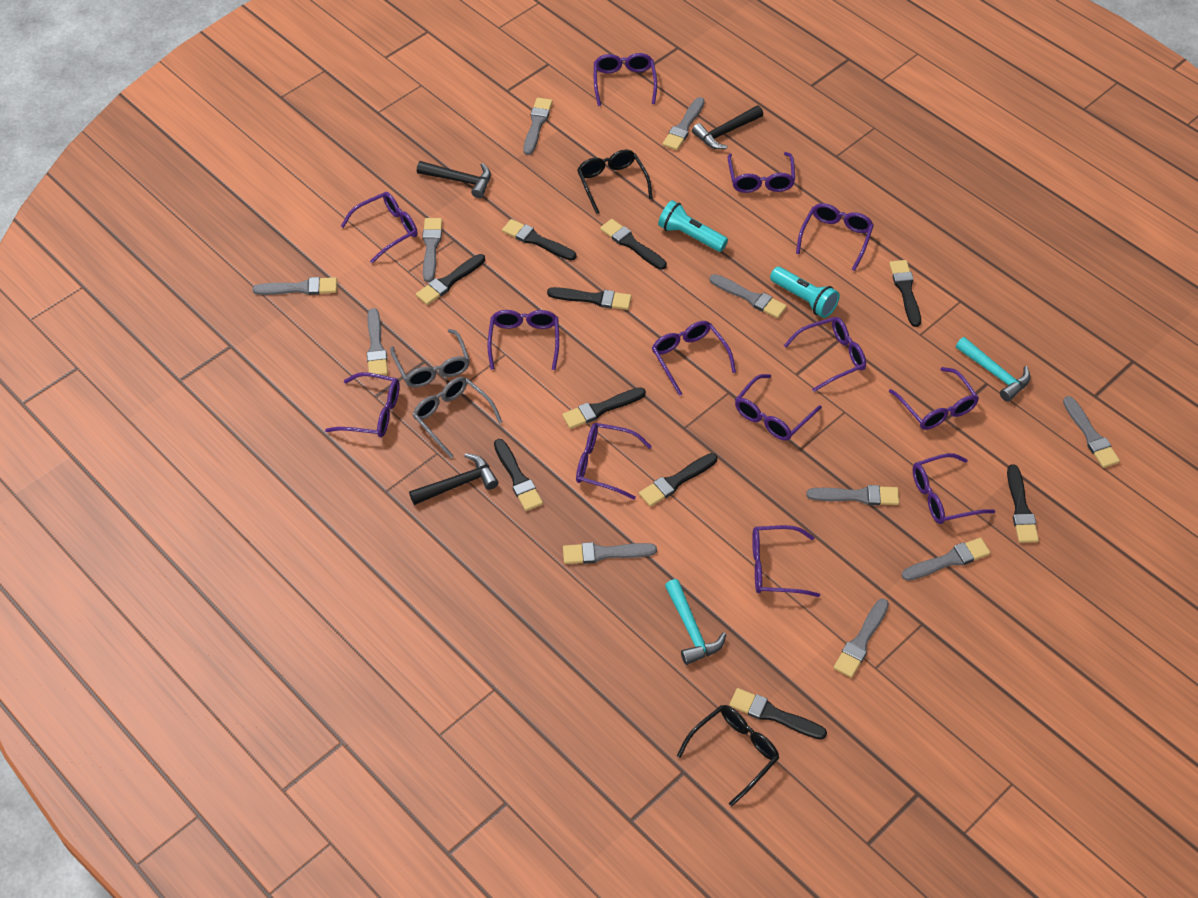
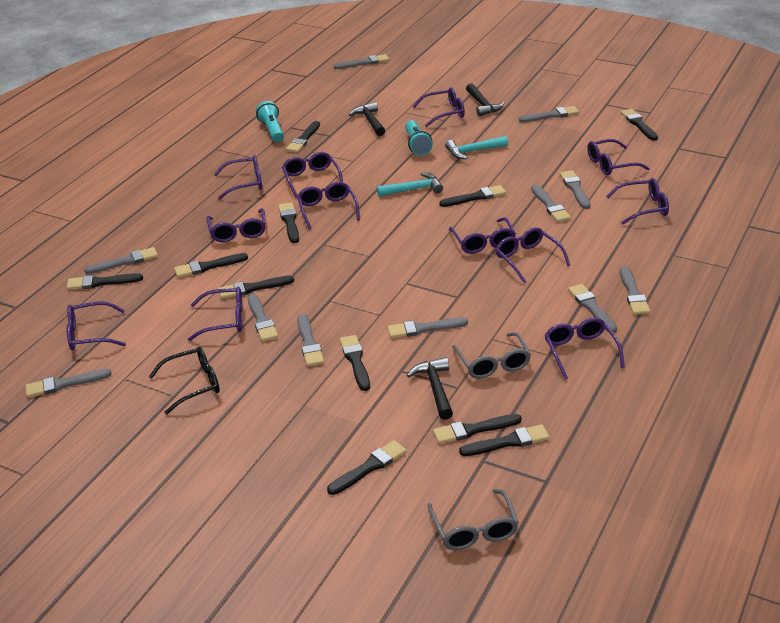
black brush: 10 -> 11
black glasses: 2 -> 1
purple glasses: 13 -> 12

